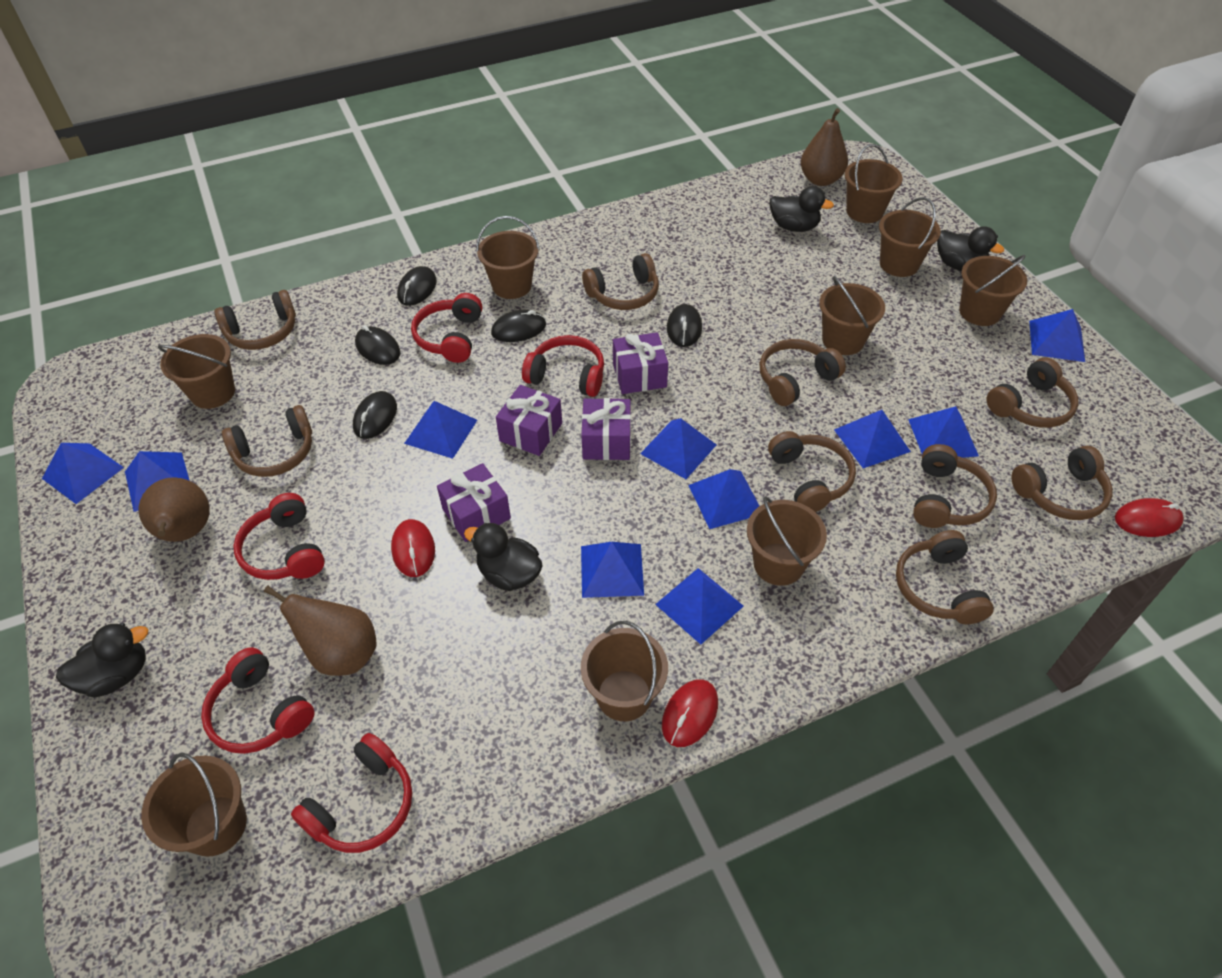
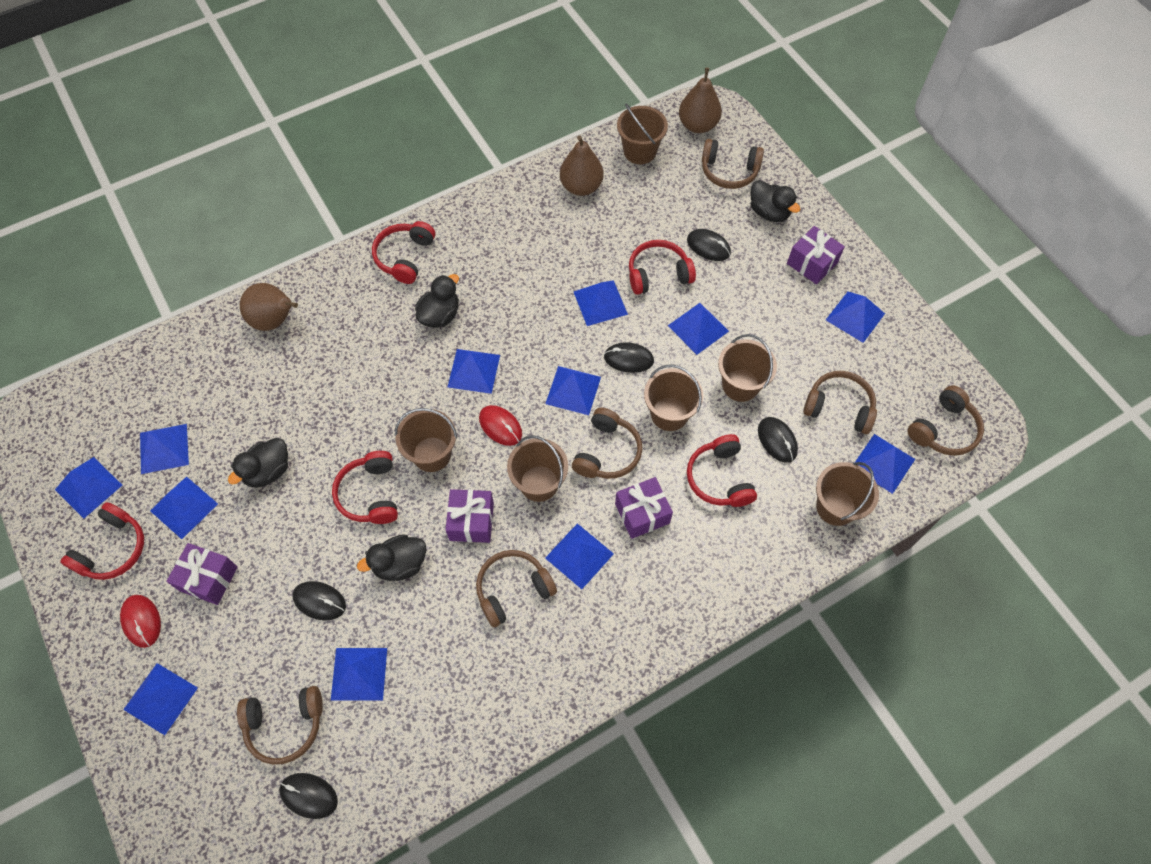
blue pyramid: 10 -> 12
brown bucket: 9 -> 6
brown headphones: 9 -> 6
red mouse: 3 -> 2

